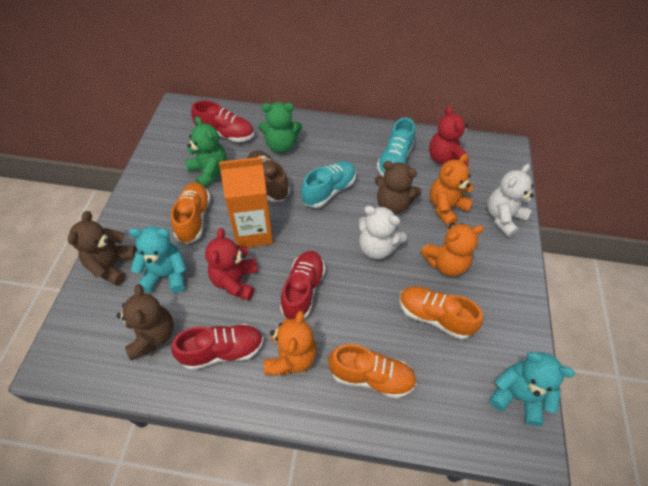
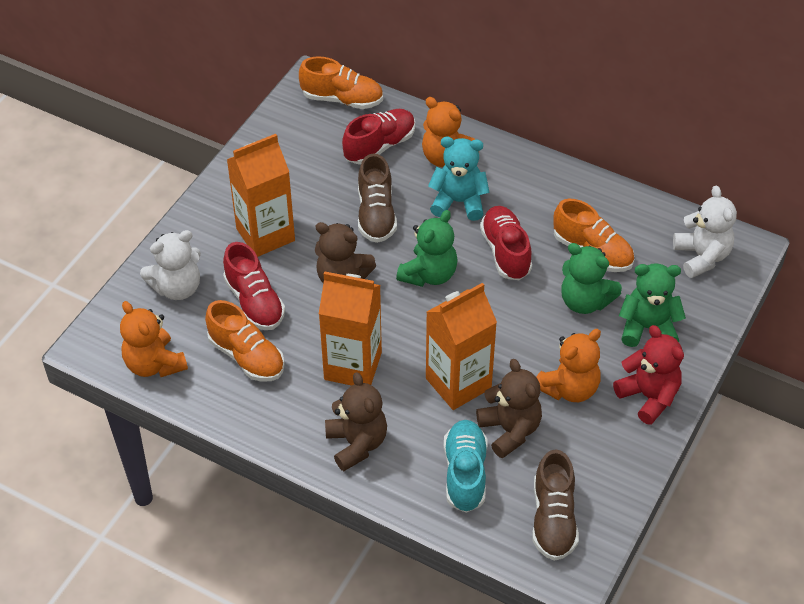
brown shoe: 1 -> 2
green teddy bear: 2 -> 3
orange carton: 1 -> 3
red teddy bear: 2 -> 1
turquoise shoe: 2 -> 1
turquoise teddy bear: 2 -> 1

